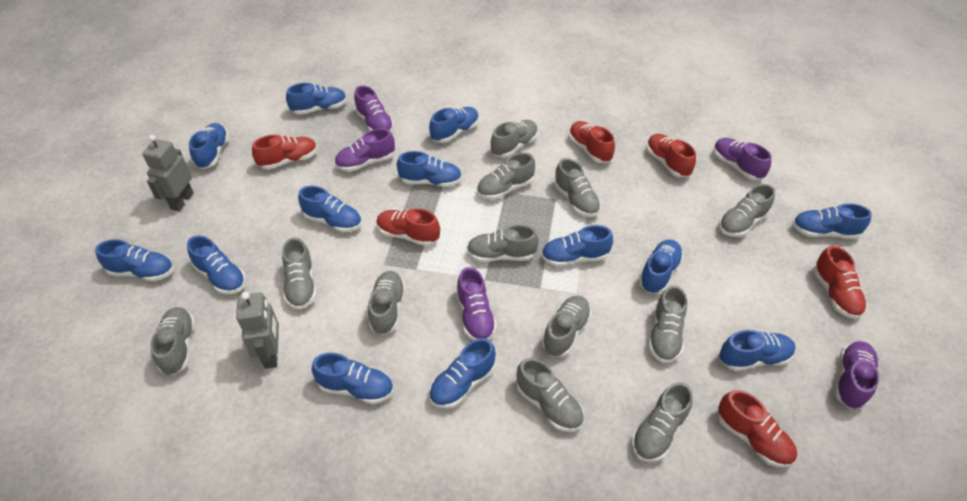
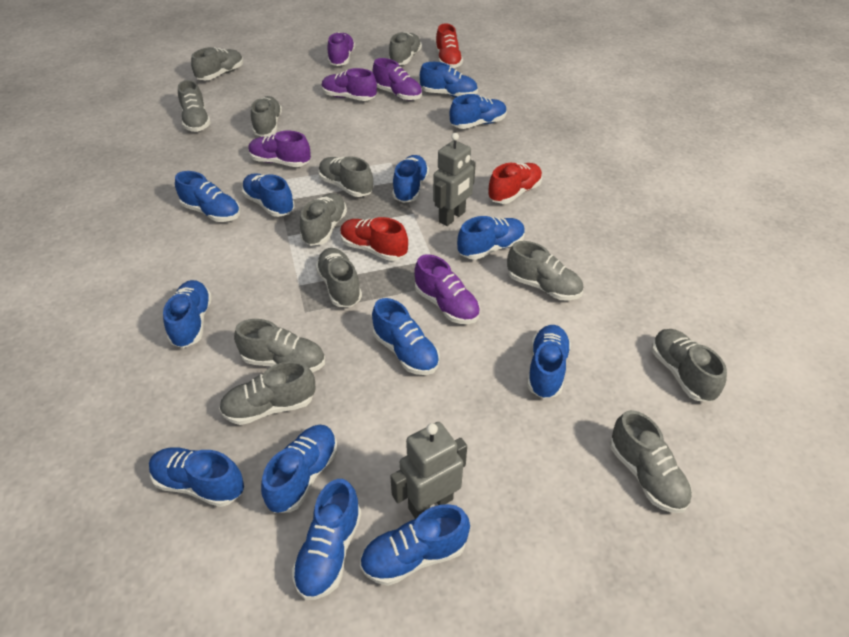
red shoe: 6 -> 3

